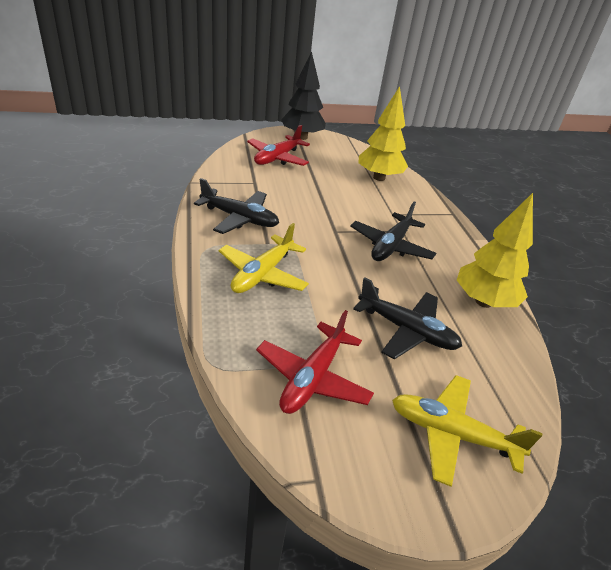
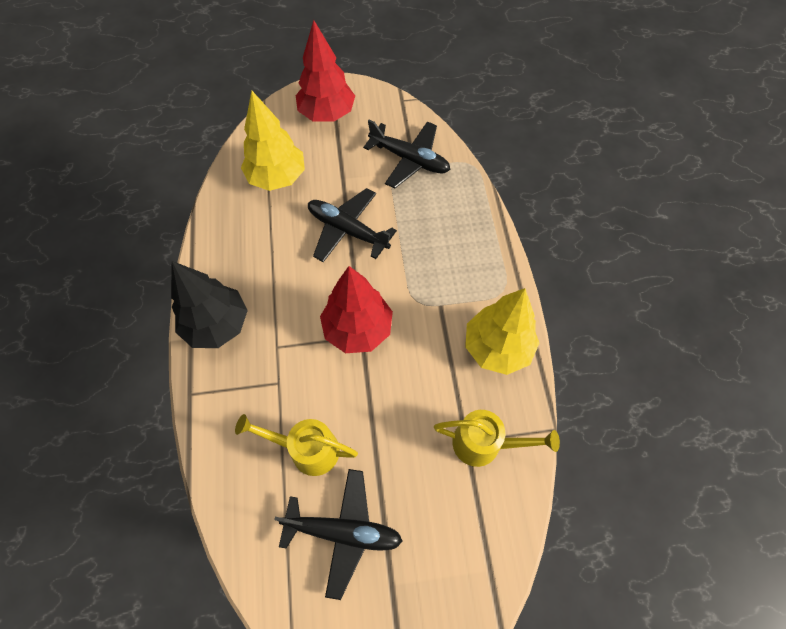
red plane: 2 -> 0
red tree: 0 -> 2
yellow plane: 2 -> 0
yellow watering can: 0 -> 2

